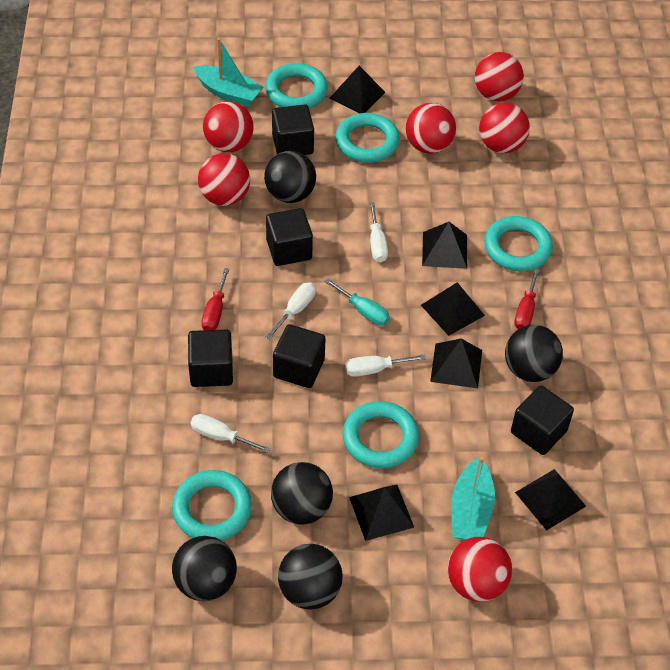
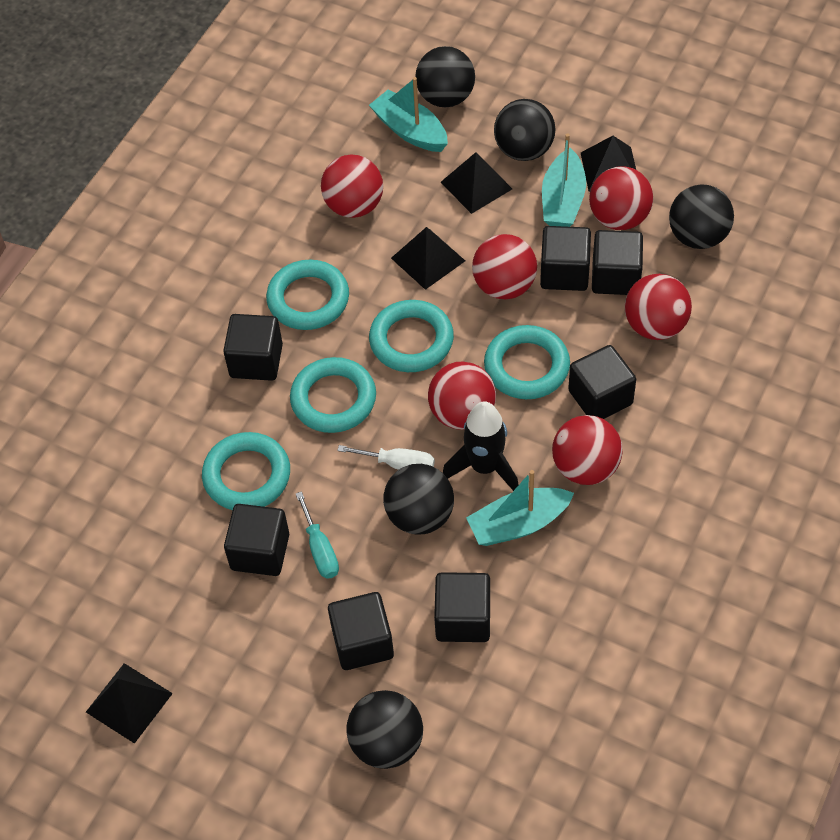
black cube: 5 -> 7
black pyramid: 6 -> 4
black rocket: 0 -> 1
red screwdriver: 2 -> 0
turquoise boat: 2 -> 3
white screwdriver: 4 -> 1

